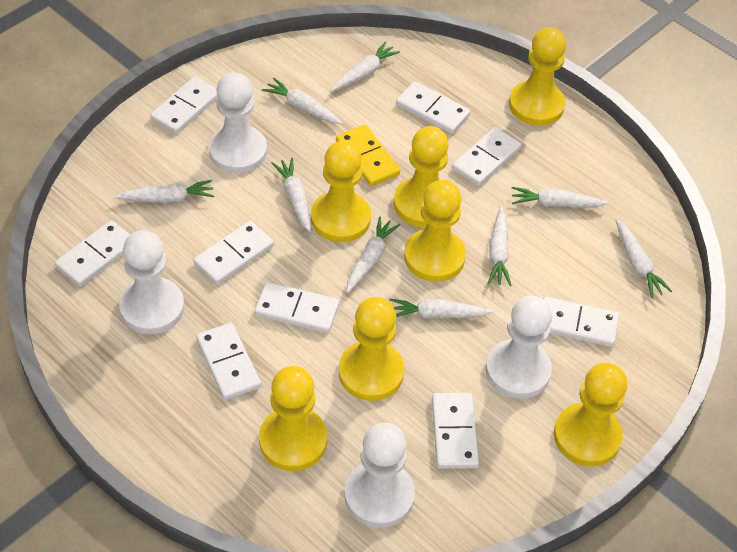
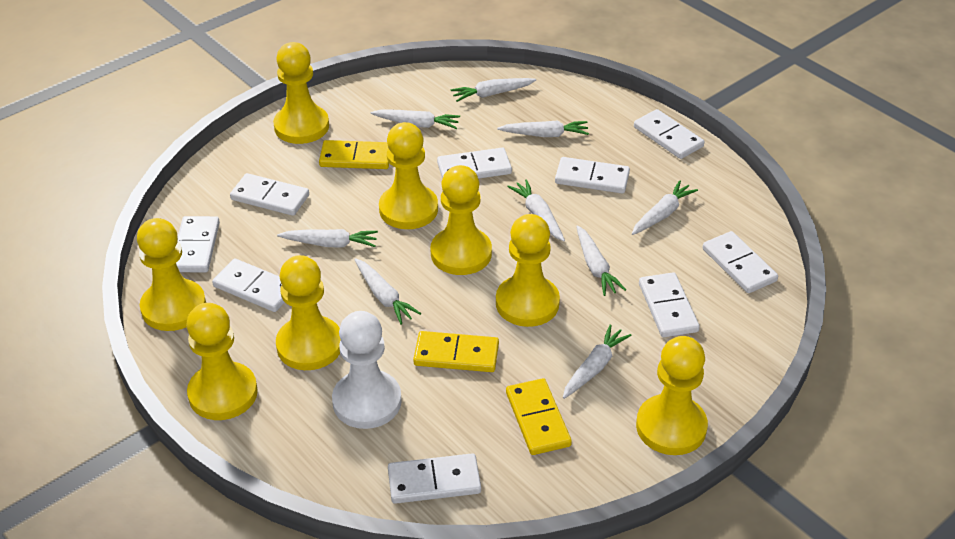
white pawn: 4 -> 1
yellow domino: 1 -> 3
yellow pawn: 7 -> 8

